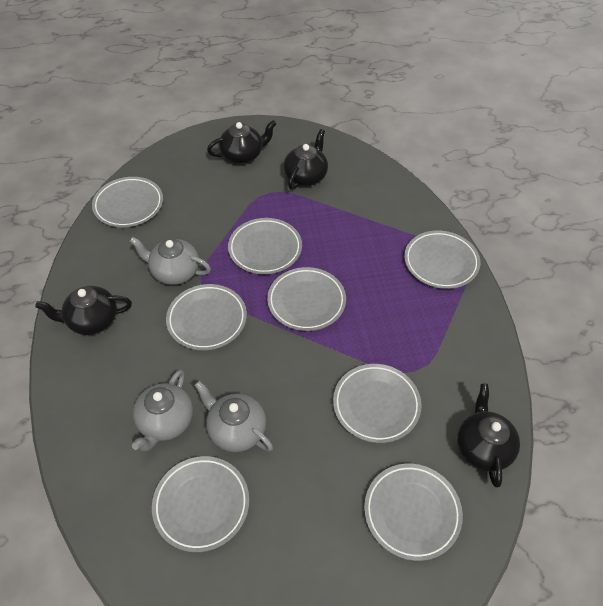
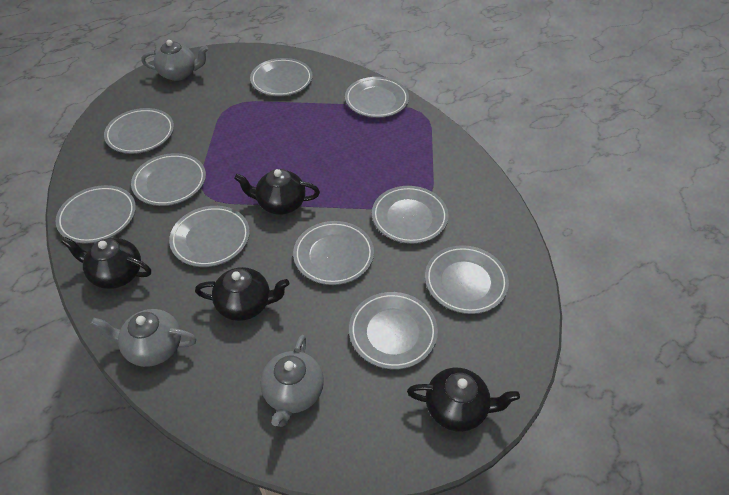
grey plate: 8 -> 10

